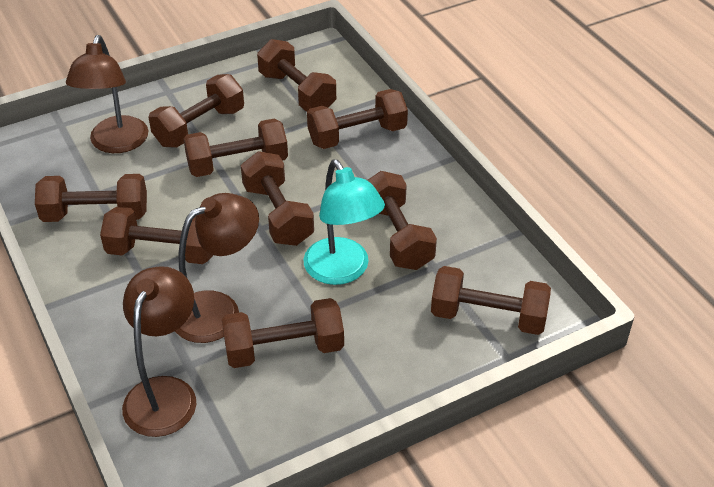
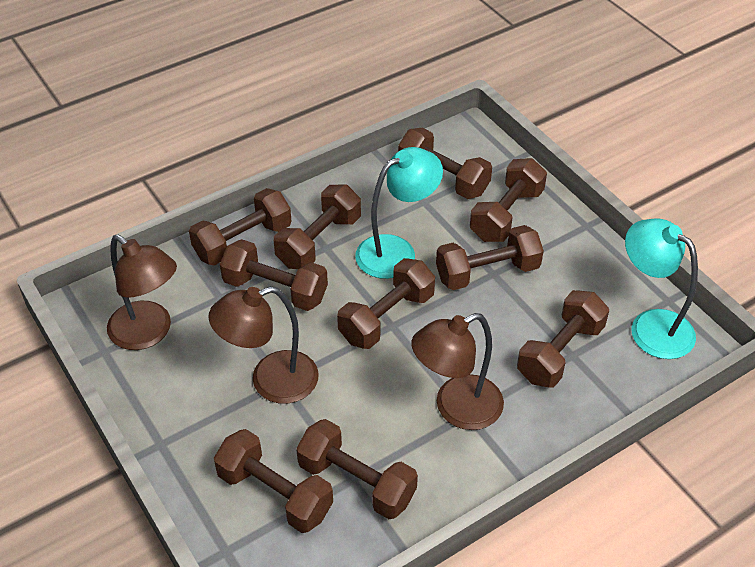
turquoise lamp: 1 -> 2

